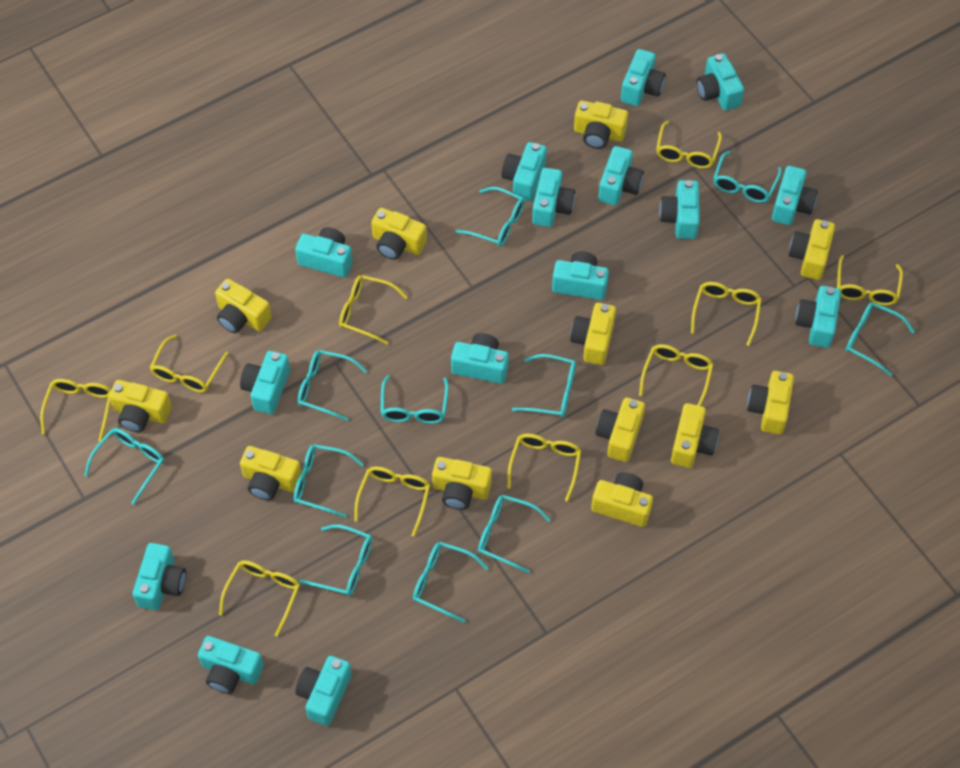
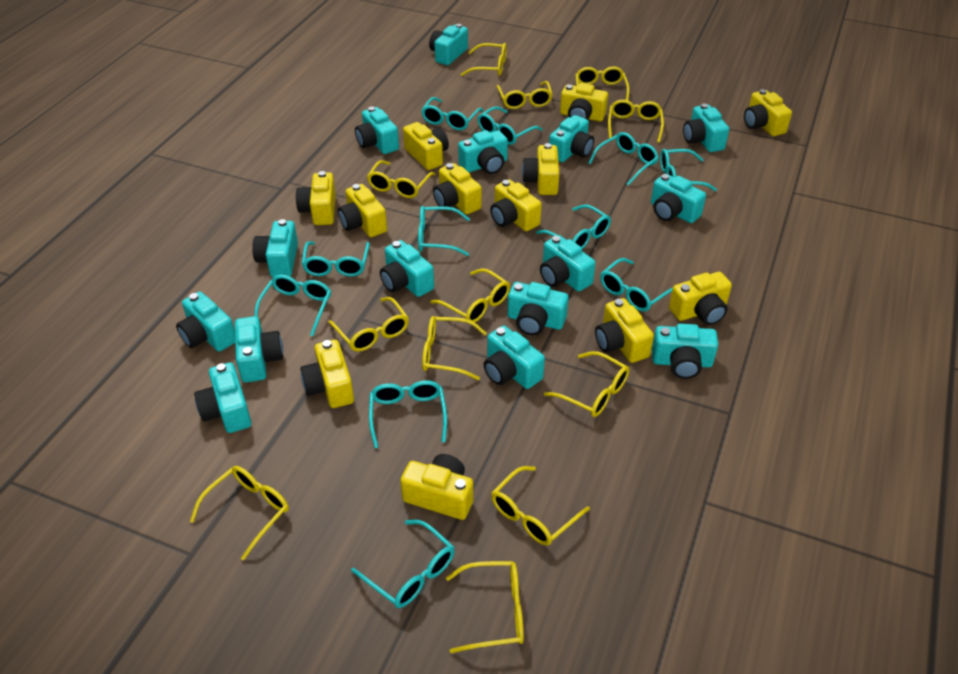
yellow glasses: 10 -> 12

